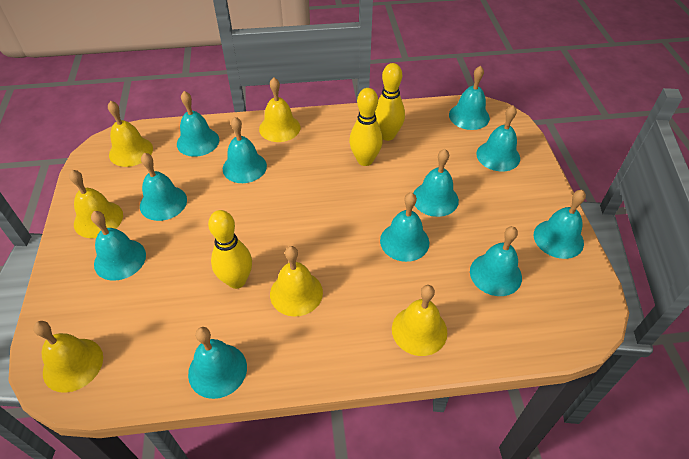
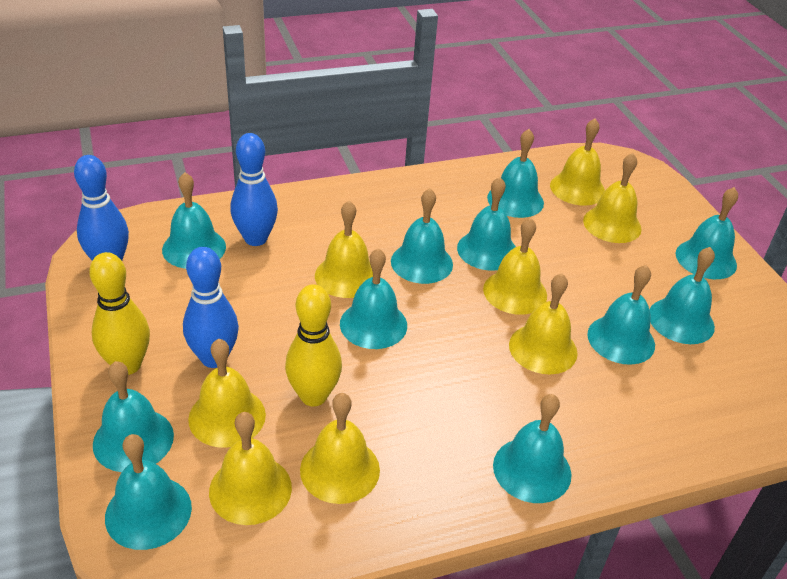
blue bowling pin: 0 -> 3
yellow bell: 6 -> 8
yellow bowling pin: 3 -> 2

